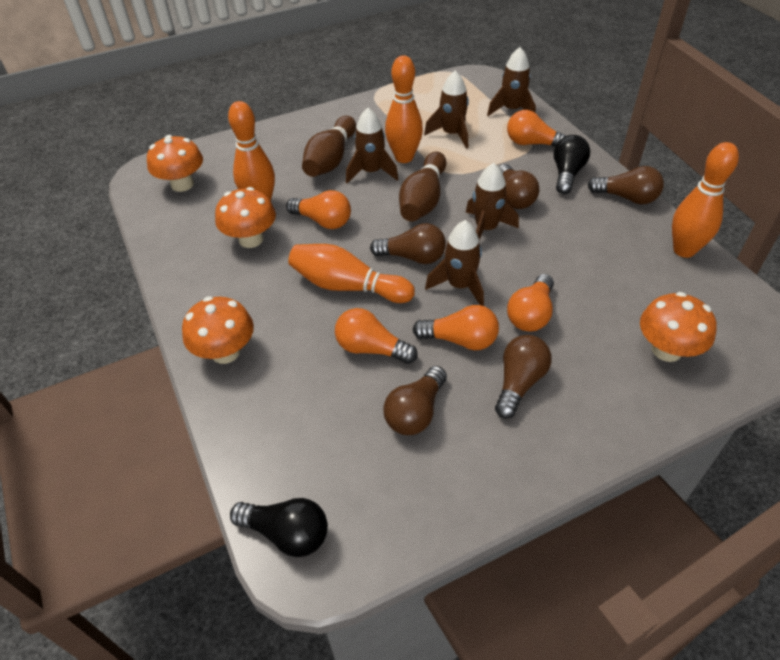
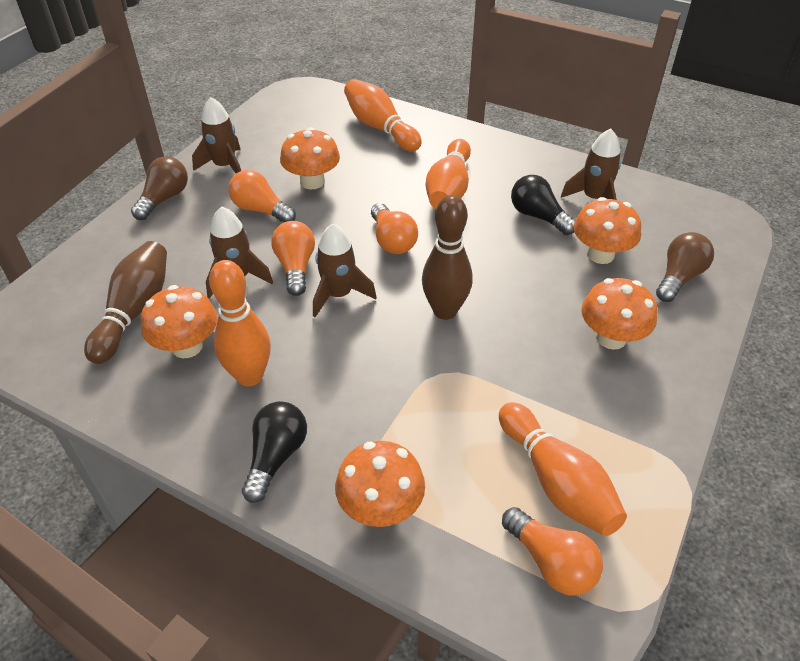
brown light bulb: 5 -> 2
brown rocket: 5 -> 4
orange light bulb: 5 -> 4
orange mushroom: 4 -> 5

